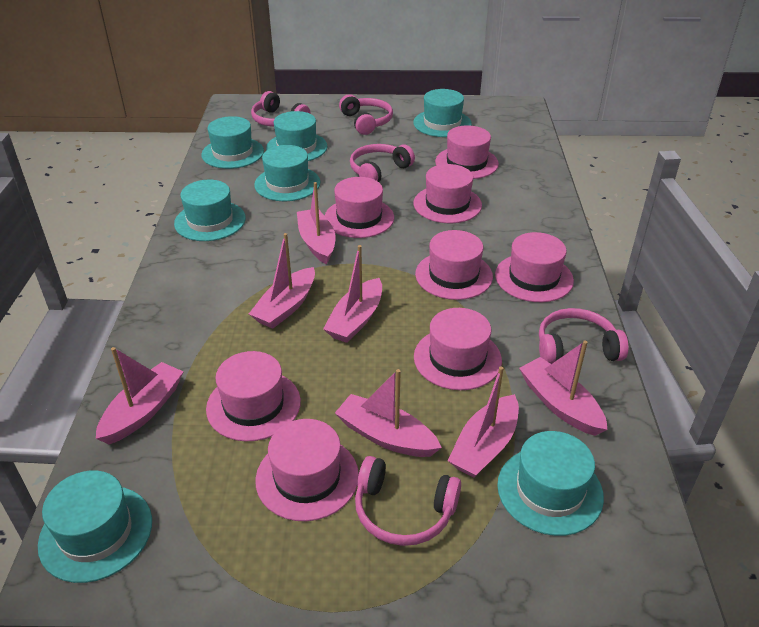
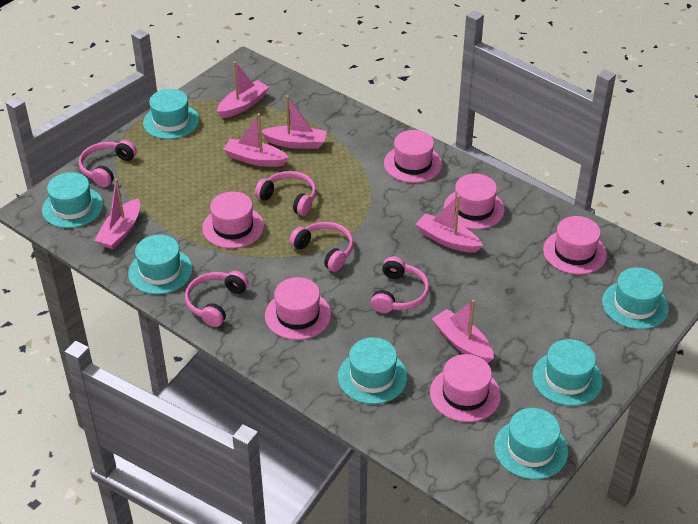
pink boat: 7 -> 6
pink hat: 8 -> 6

